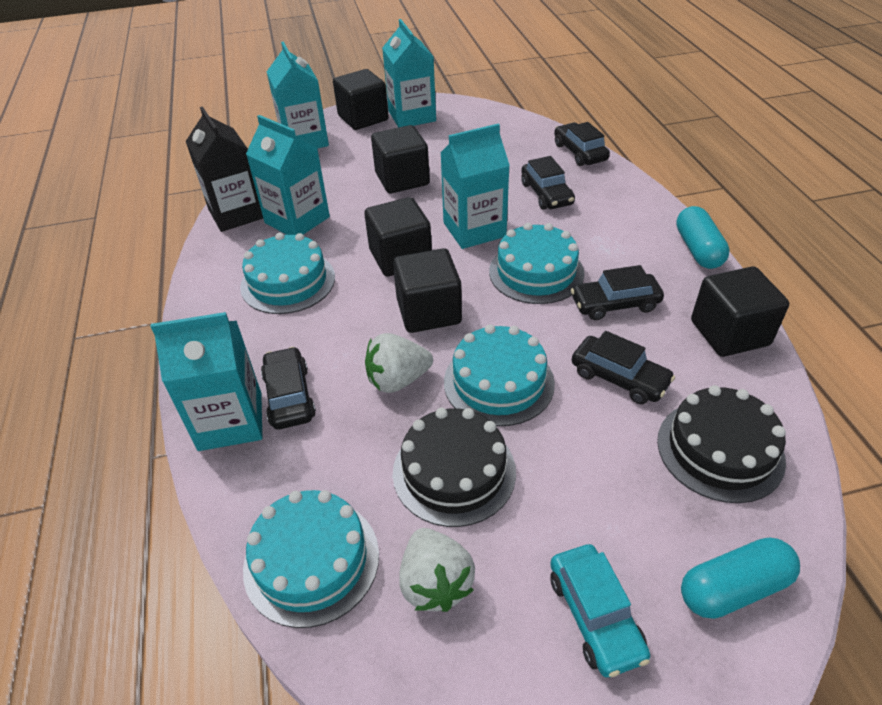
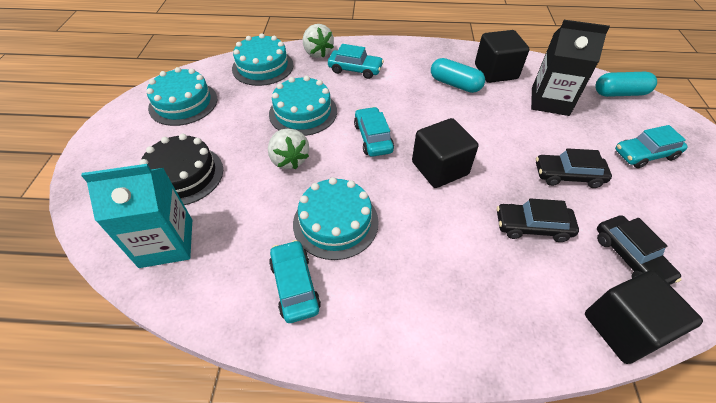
black cake: 2 -> 1
black car: 5 -> 3
black cube: 5 -> 3
turquoise car: 1 -> 4
turquoise carton: 5 -> 1

